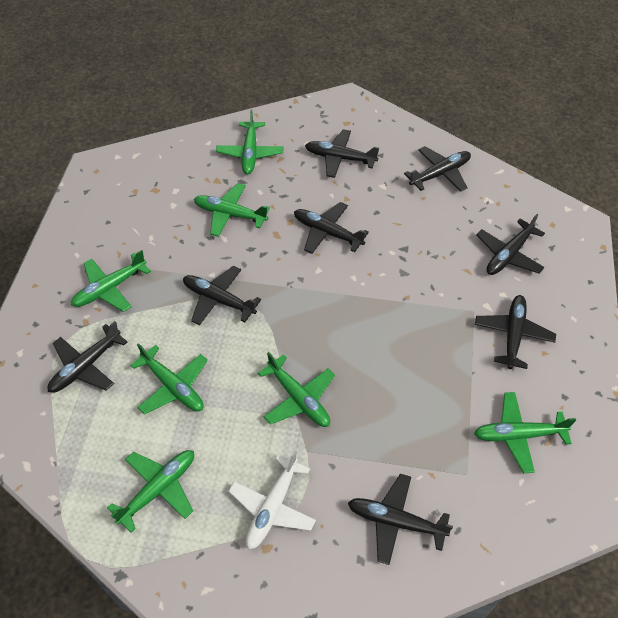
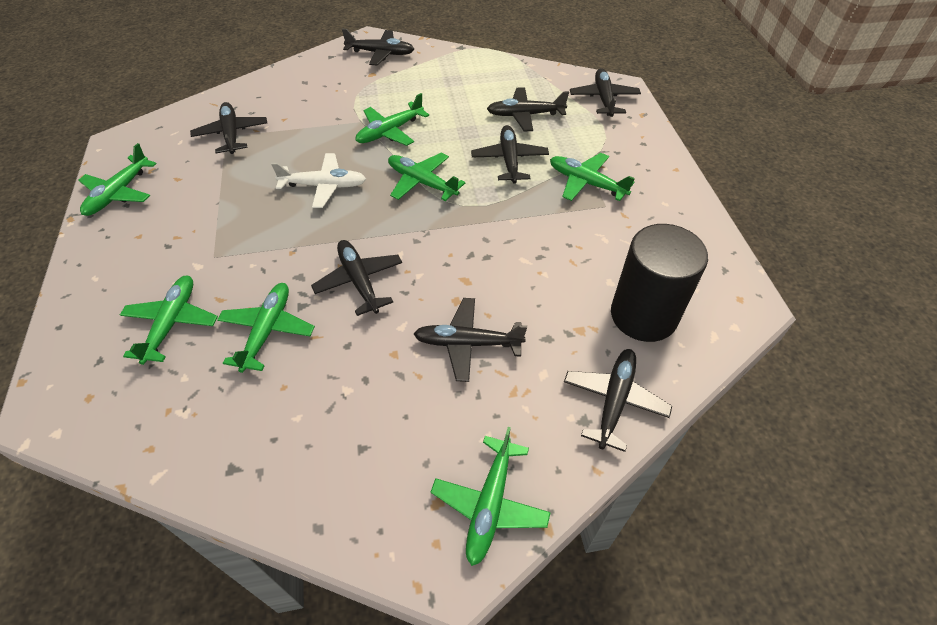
black cylinder: 0 -> 1

